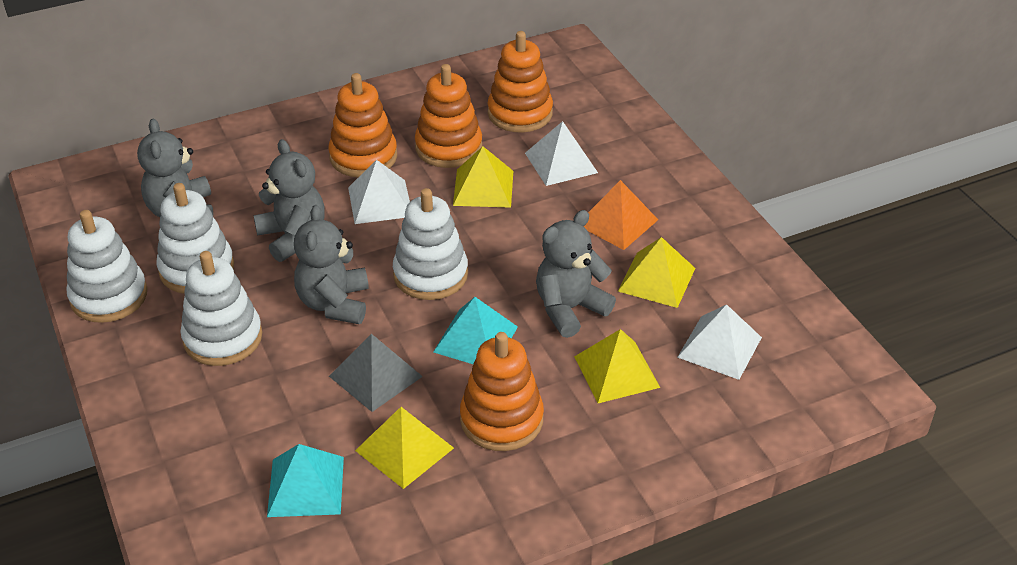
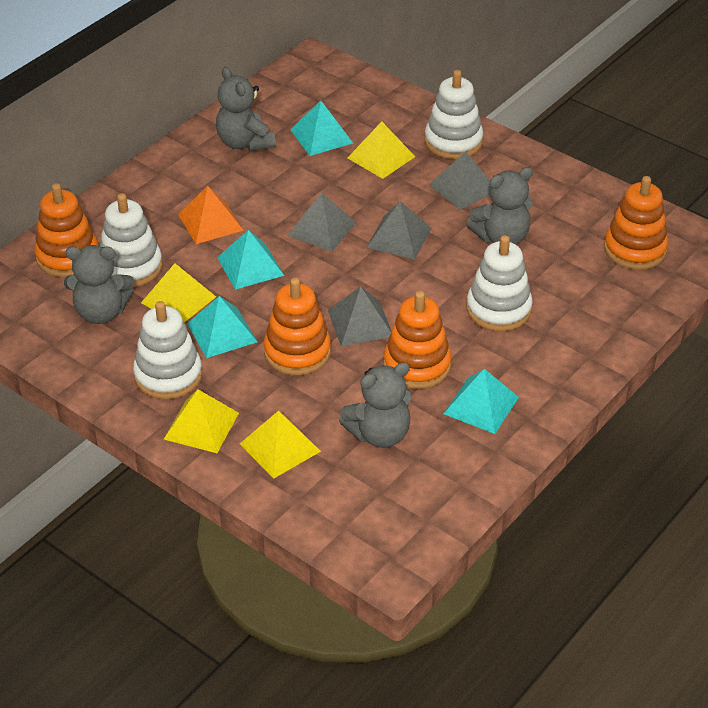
grey pyramid: 1 -> 4
turquoise pyramid: 2 -> 4
white pyramid: 3 -> 0

